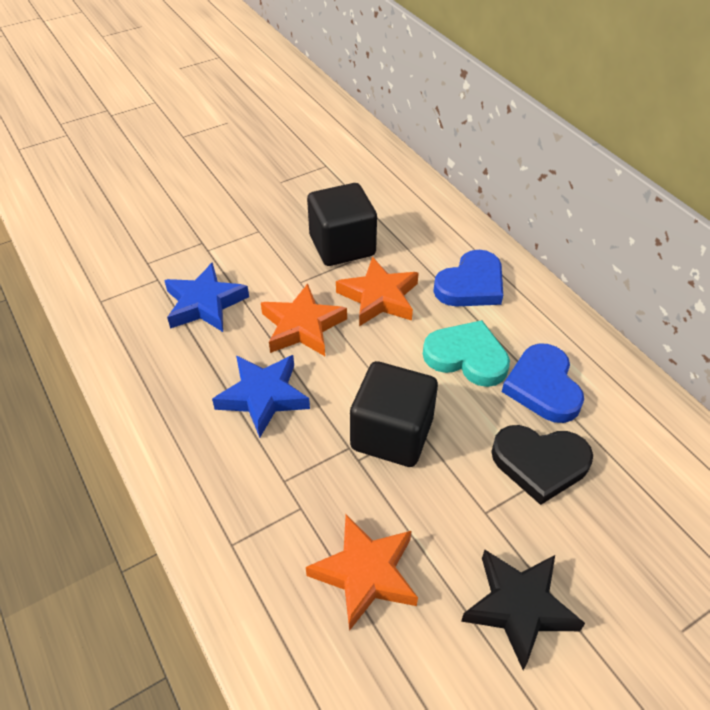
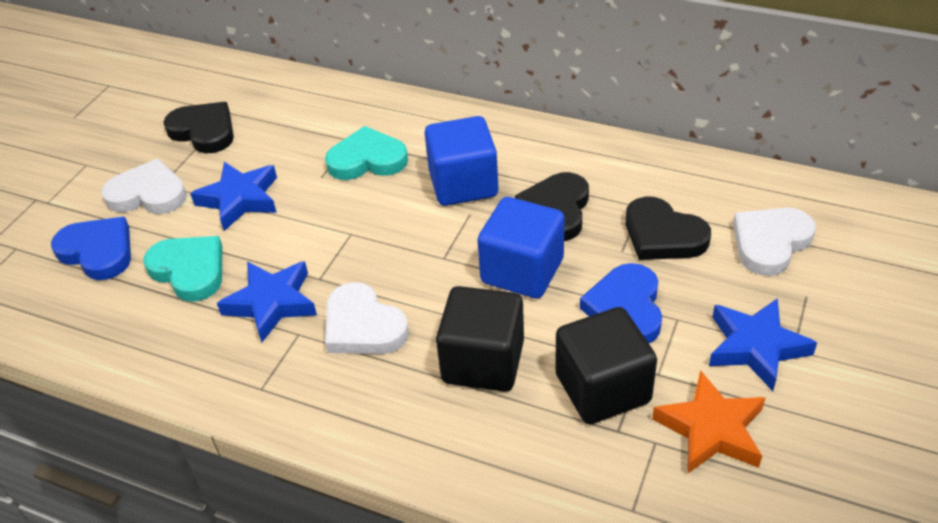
black heart: 1 -> 3
black star: 1 -> 0
blue cube: 0 -> 2
blue star: 2 -> 3
orange star: 3 -> 1
turquoise heart: 1 -> 2
white heart: 0 -> 3

